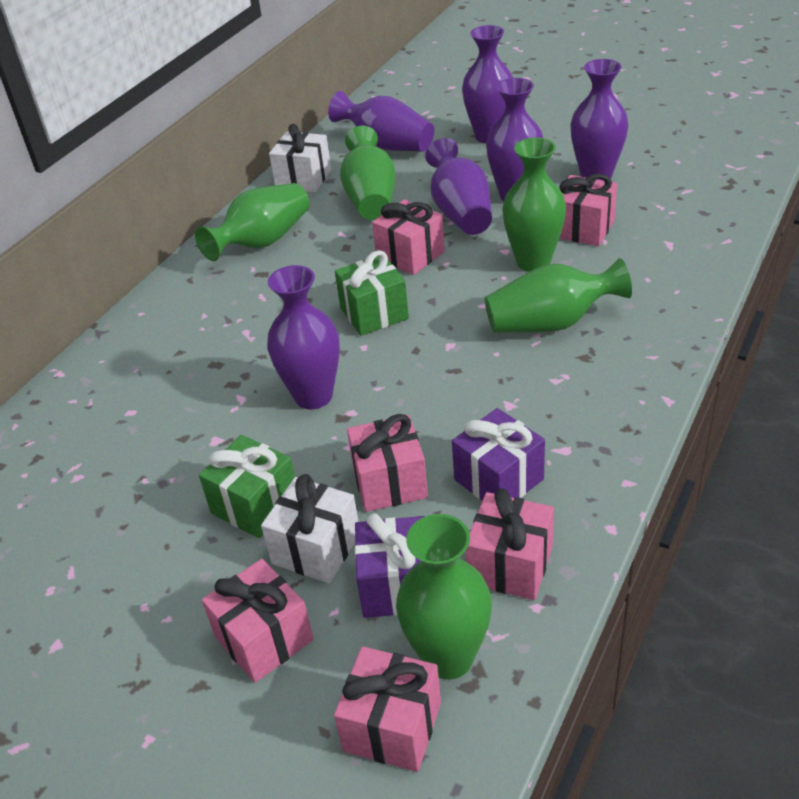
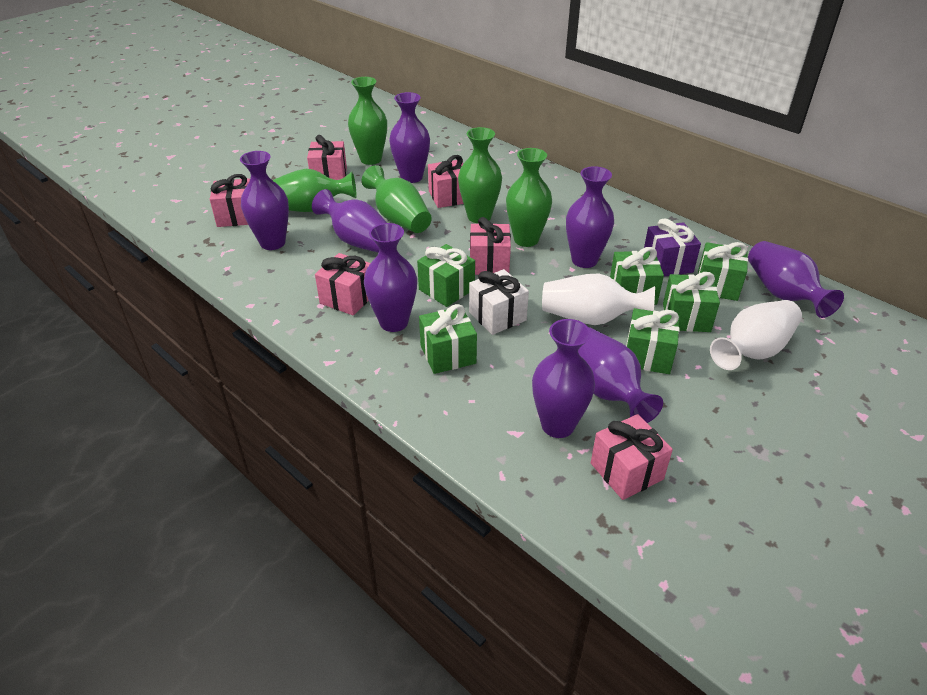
green gift: 2 -> 6
purple gift: 2 -> 1
purple vase: 6 -> 8
white gift: 2 -> 1
white vase: 0 -> 2

